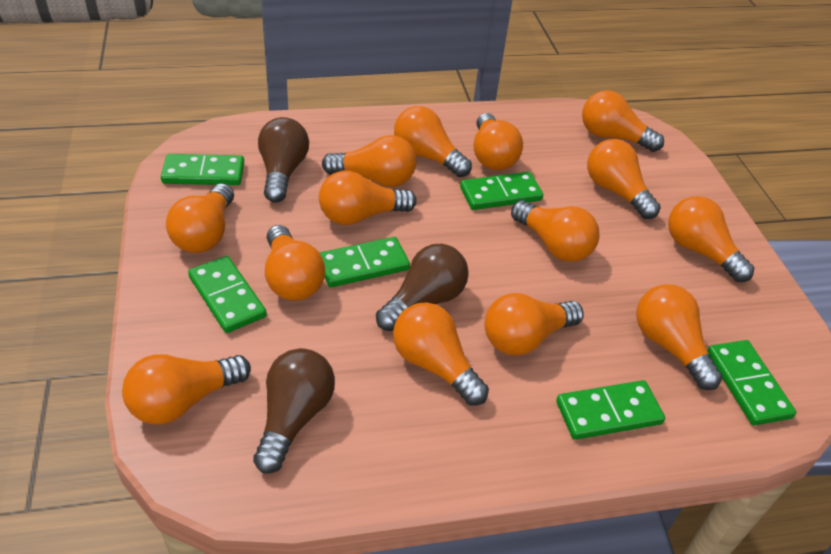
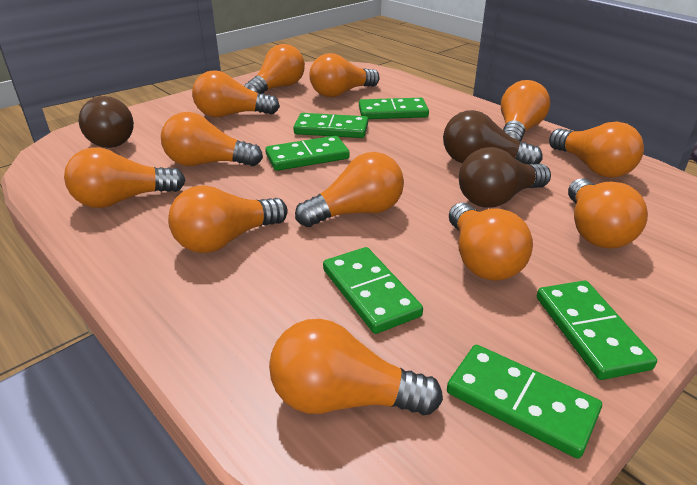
orange light bulb: 14 -> 12

